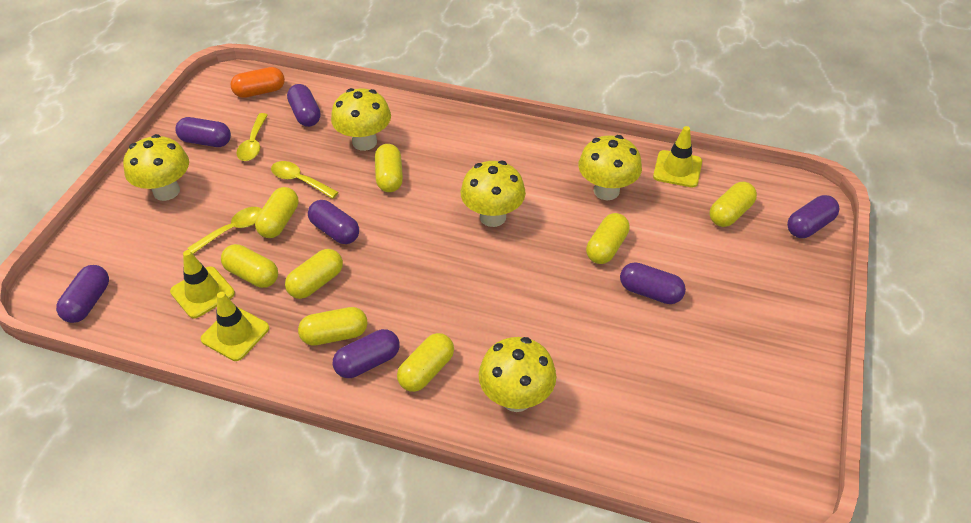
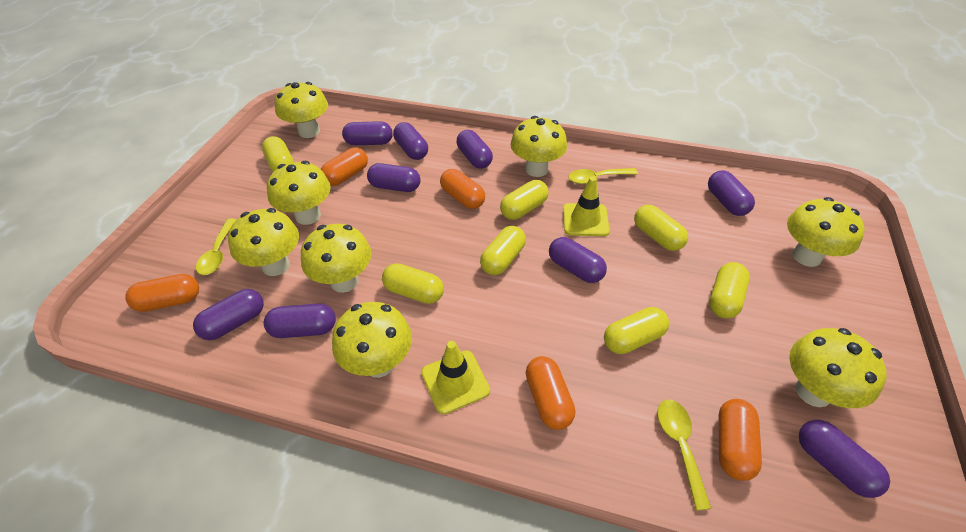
orange capsule: 1 -> 5
purple capsule: 7 -> 9
yellow capsule: 8 -> 7
yellow mushroom: 5 -> 8
yellow traffic cone: 3 -> 2

